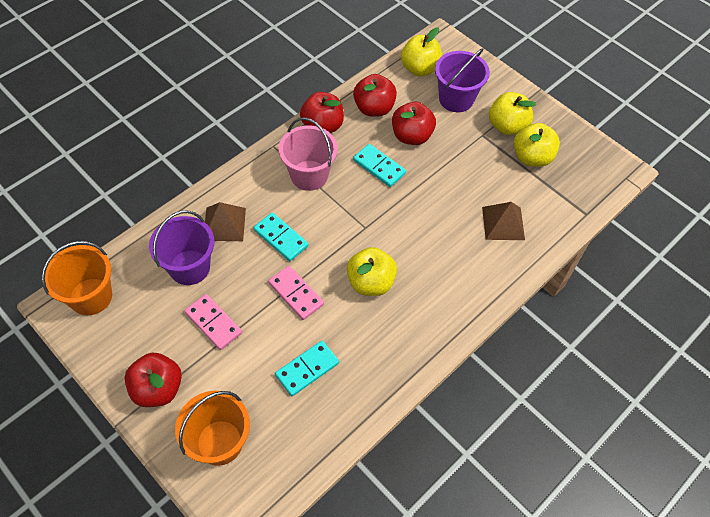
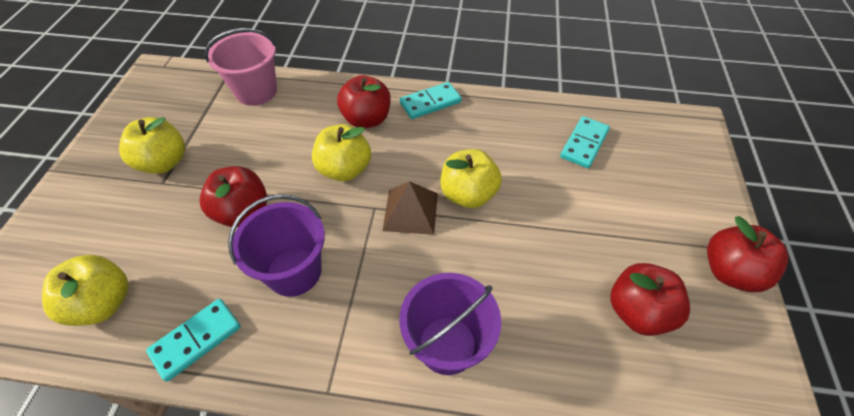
brown pyramid: 2 -> 1
orange bucket: 2 -> 0
pink domino: 2 -> 0

